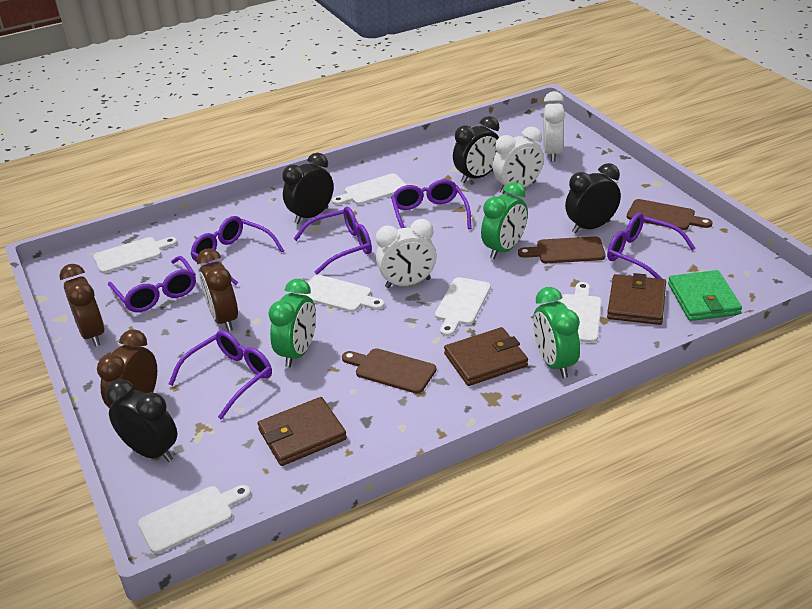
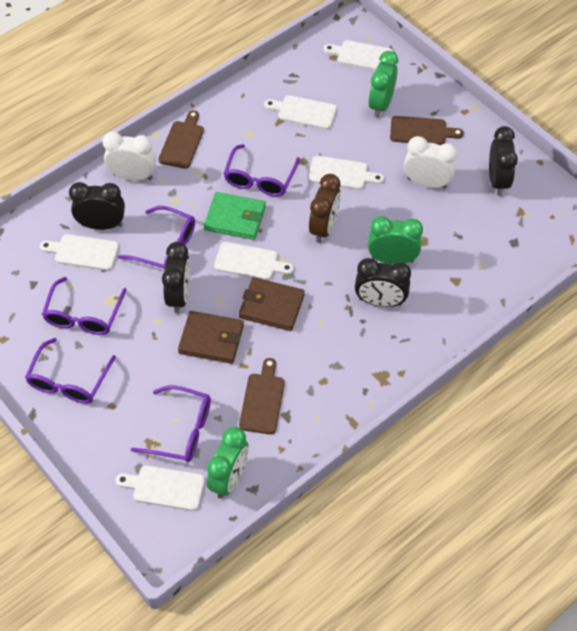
brown clock: 3 -> 1
brown wallet: 3 -> 2
purple glasses: 6 -> 5
white clock: 3 -> 2

